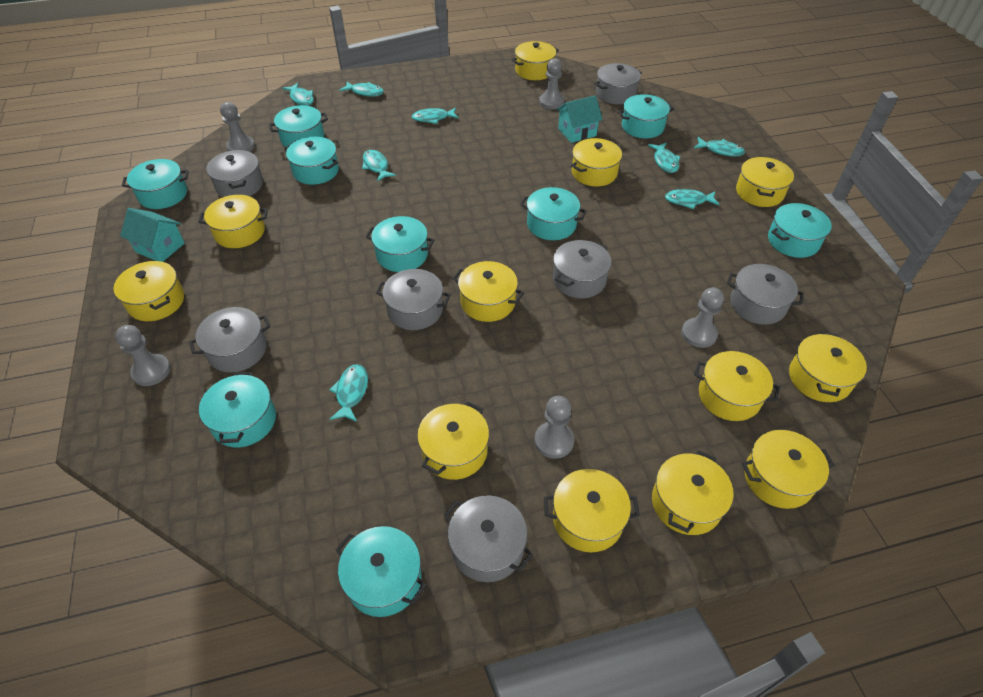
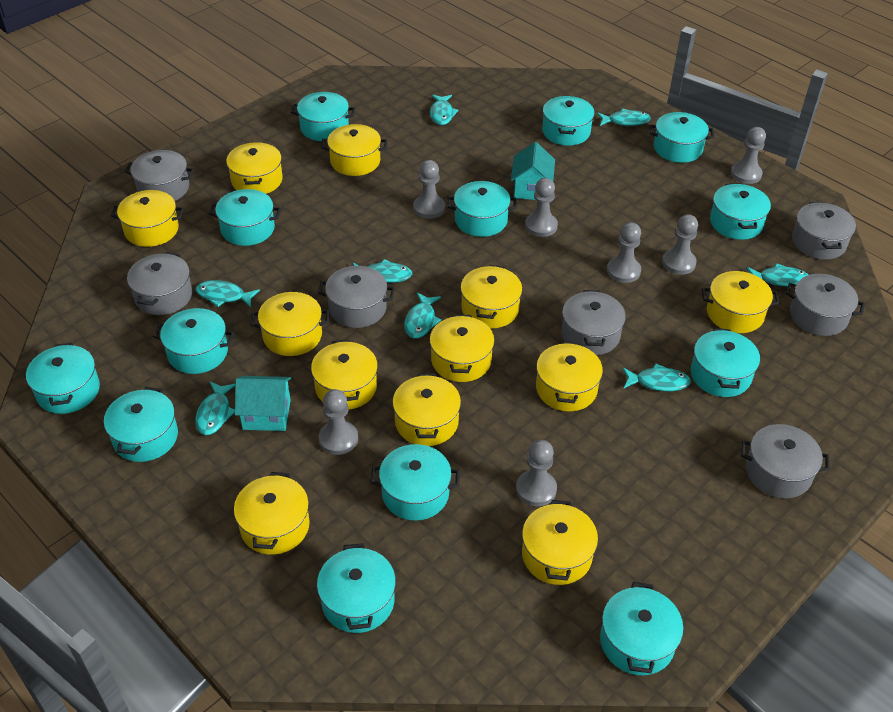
grey pawn: 5 -> 7
turquoise pot: 9 -> 13

